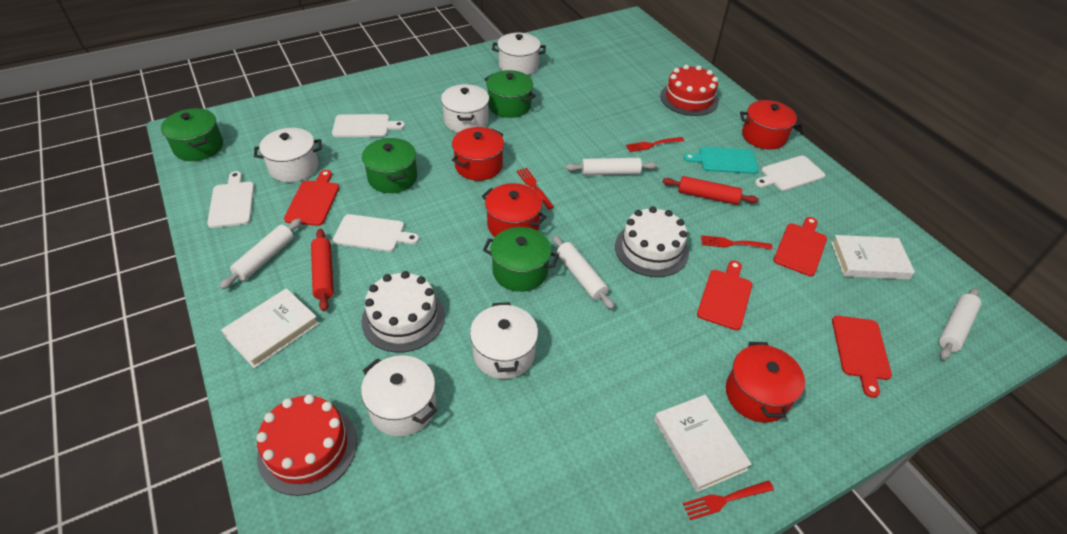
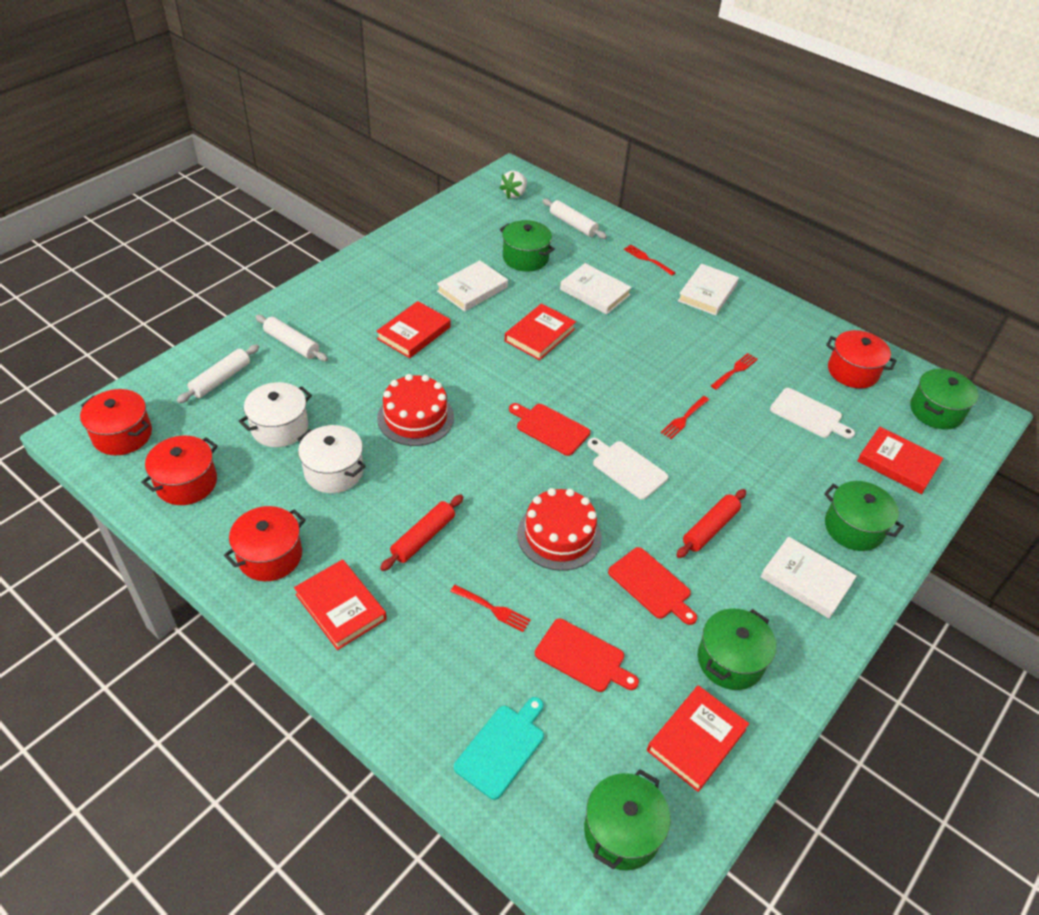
green pot: 4 -> 5
red book: 0 -> 5
red cutting board: 4 -> 3
white book: 3 -> 4
white cake: 2 -> 0
white cutting board: 4 -> 2
white pot: 5 -> 2
white rolling pin: 4 -> 3
white strawberry: 0 -> 1

